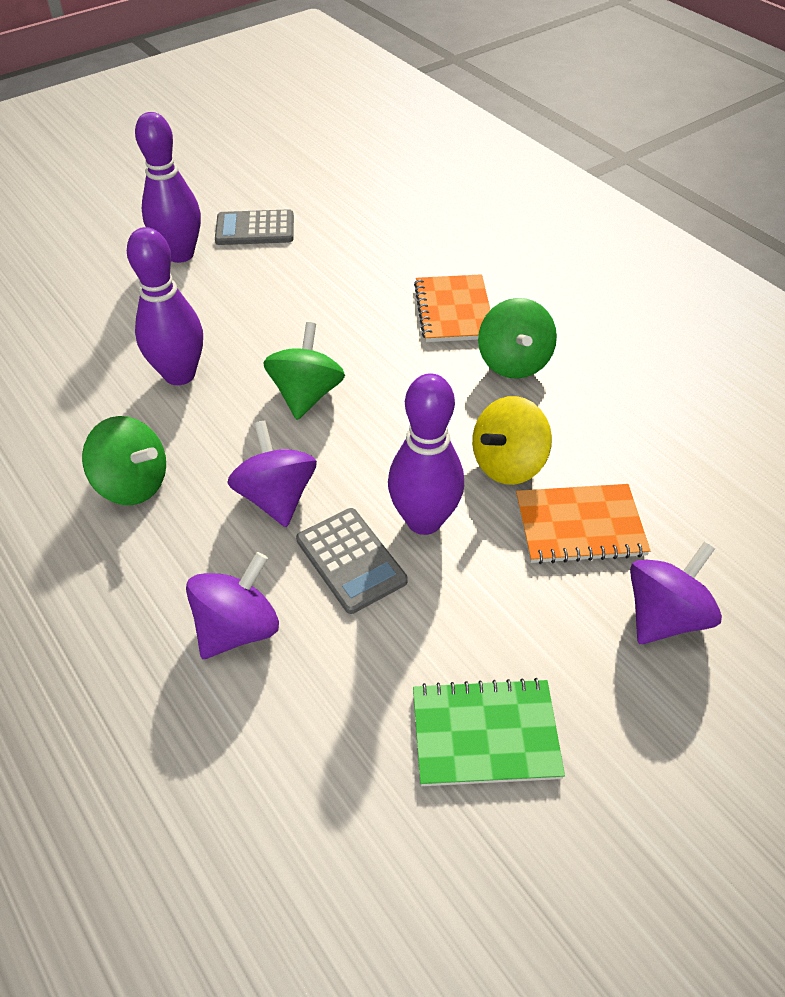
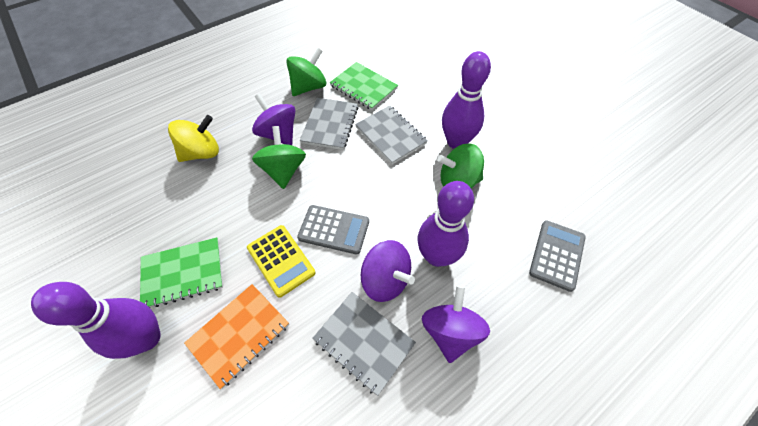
green notebook: 1 -> 2
grey notebook: 0 -> 3
orange notebook: 2 -> 1
yellow calculator: 0 -> 1

